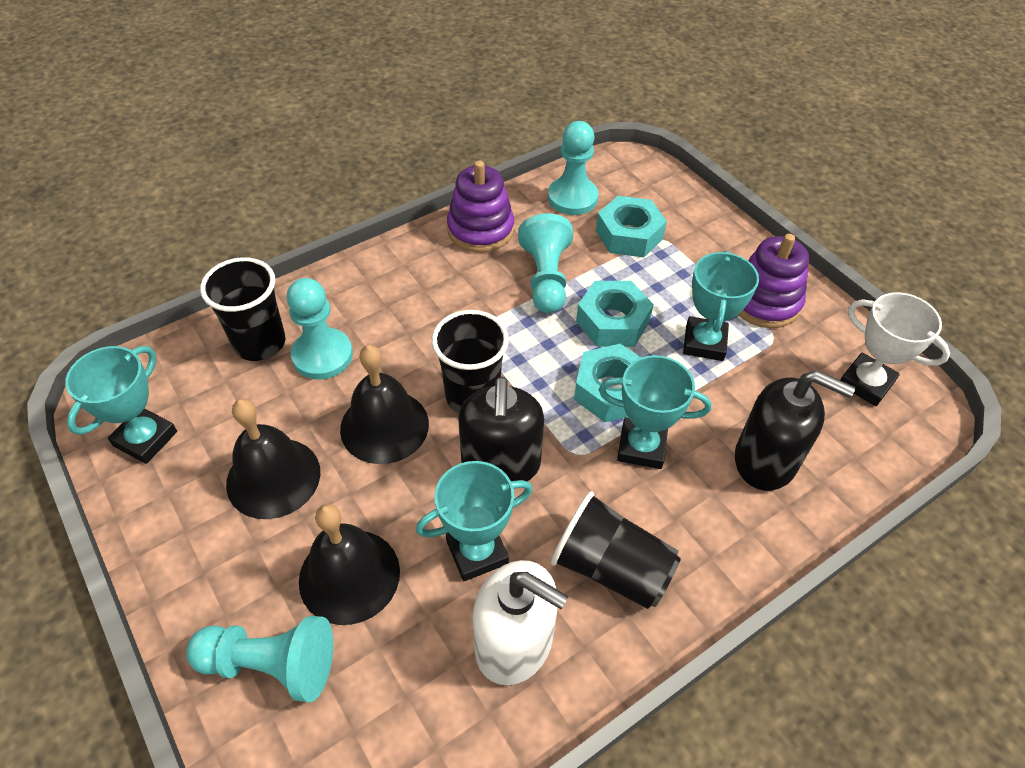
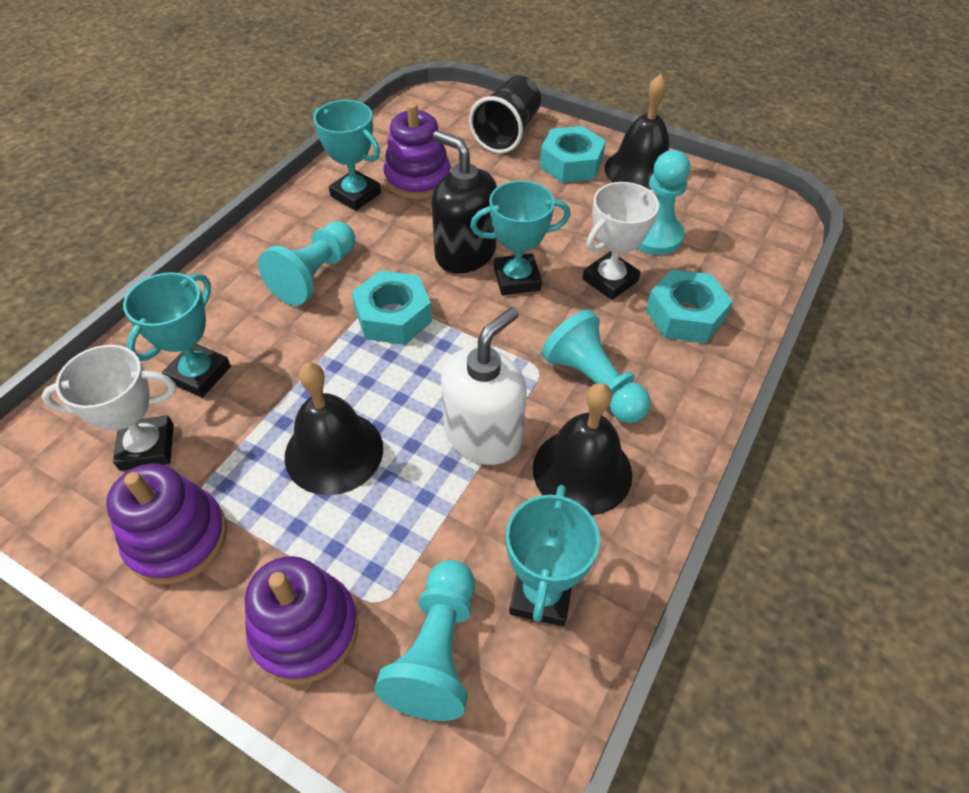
black cup: 3 -> 1
black soap dispenser: 2 -> 1
purple stacking toy: 2 -> 3
white trophy: 1 -> 2

